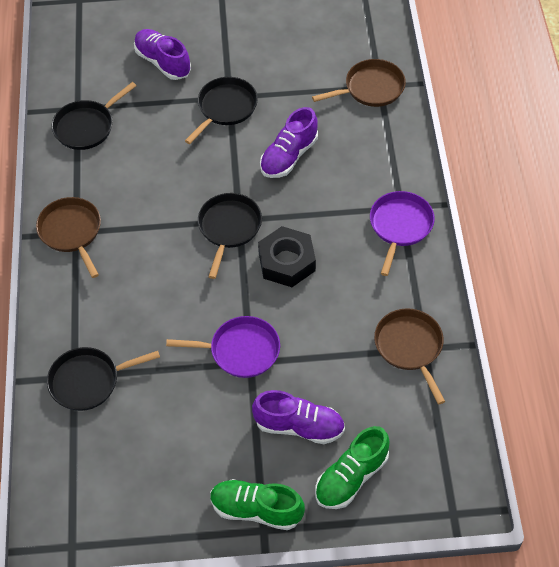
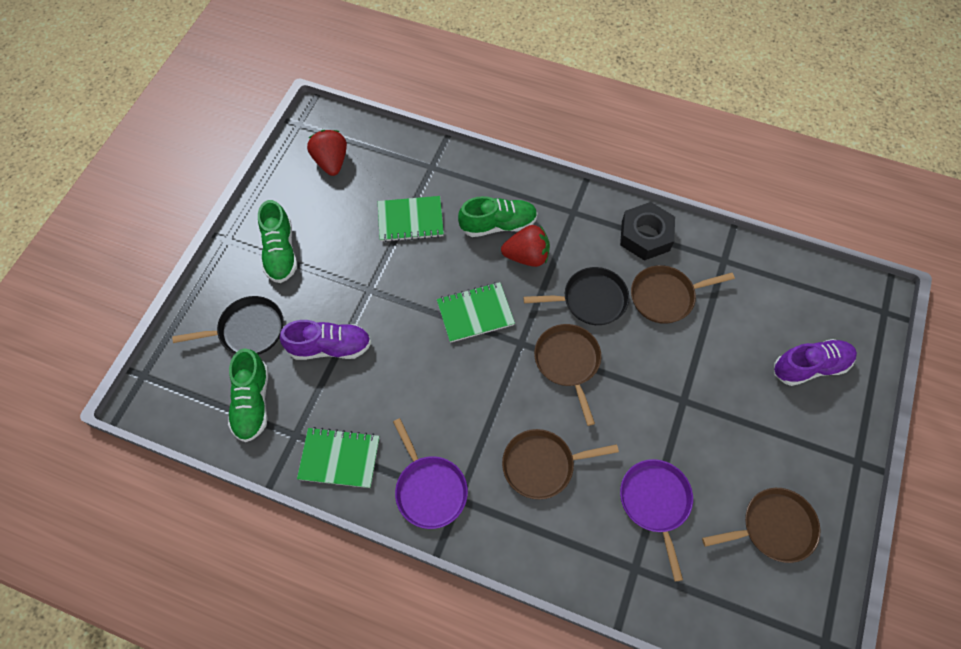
black pan: 4 -> 2
brown pan: 3 -> 4
green notebook: 0 -> 3
green shoe: 2 -> 3
purple shoe: 3 -> 2
red strawberry: 0 -> 2

